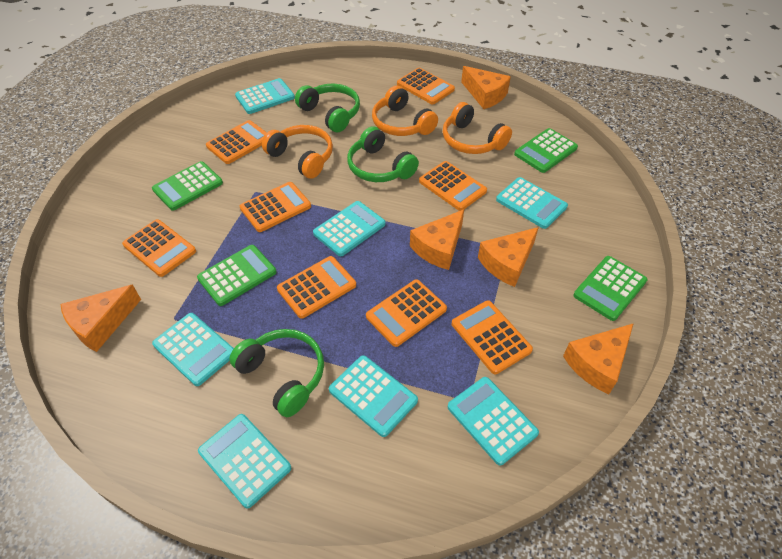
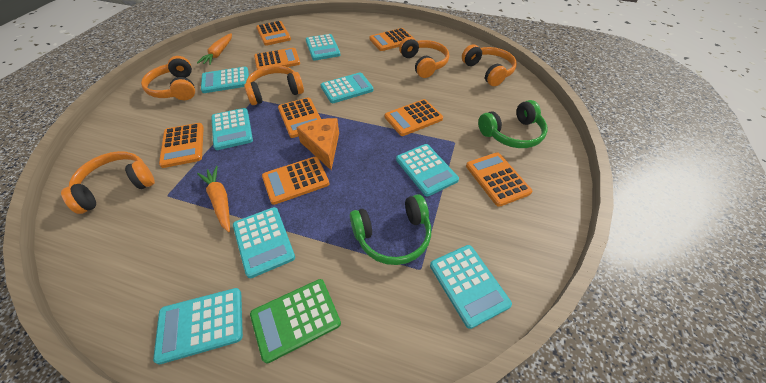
green calculator: 4 -> 1
green headphones: 3 -> 2
orange carrot: 0 -> 2
orange cheese: 5 -> 1
orange headphones: 3 -> 5
turquoise calculator: 7 -> 8

